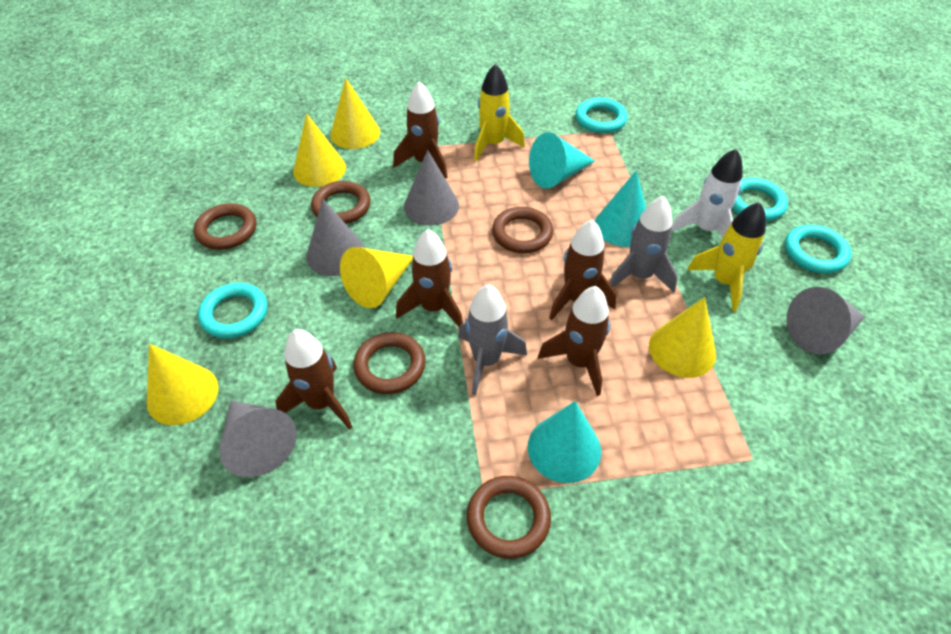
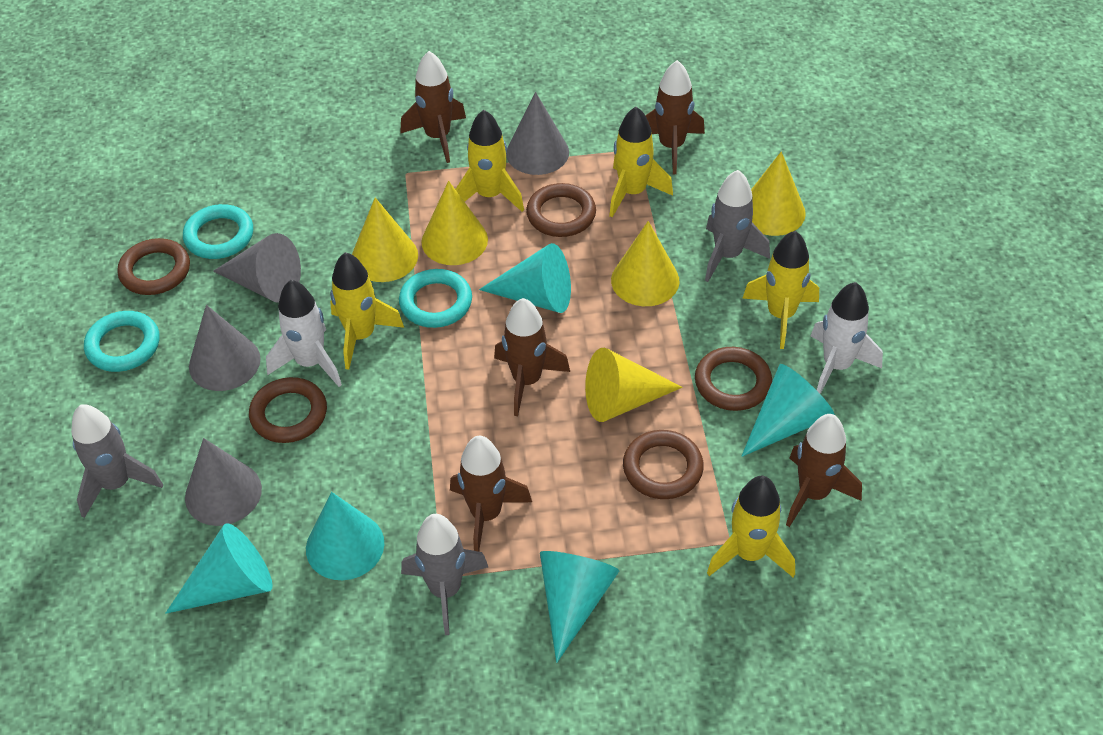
grey rocket: 2 -> 3
turquoise cone: 3 -> 5
turquoise ring: 4 -> 3
white rocket: 1 -> 2
yellow rocket: 2 -> 5

